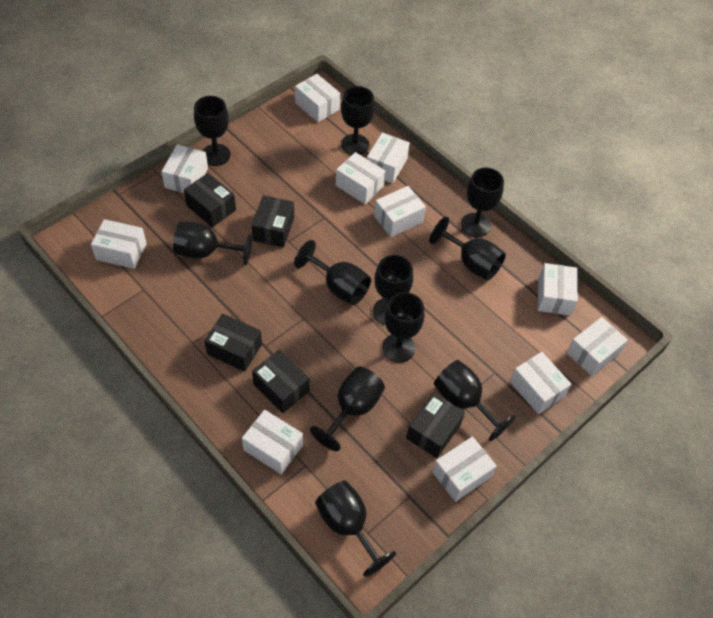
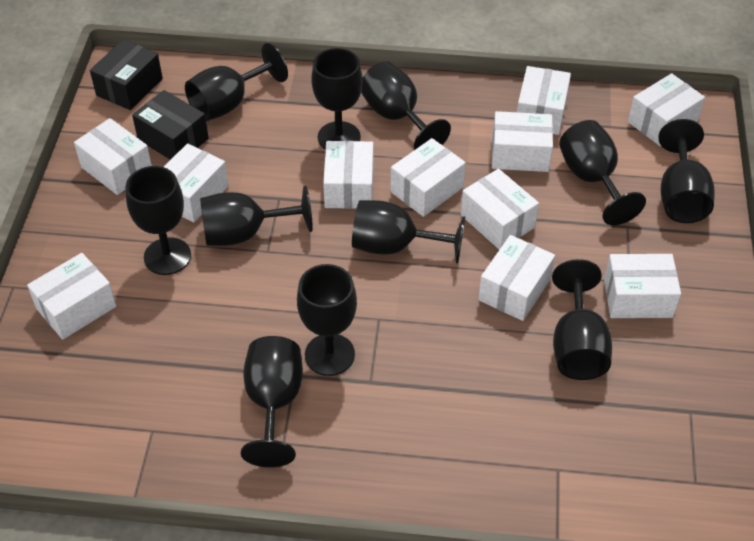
black box: 5 -> 2

